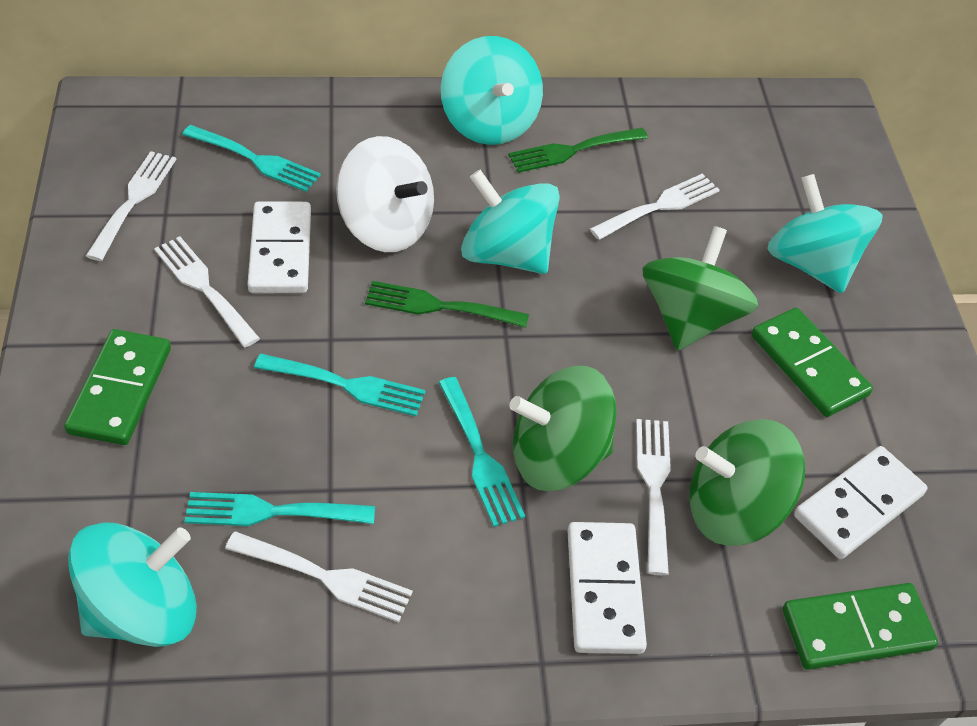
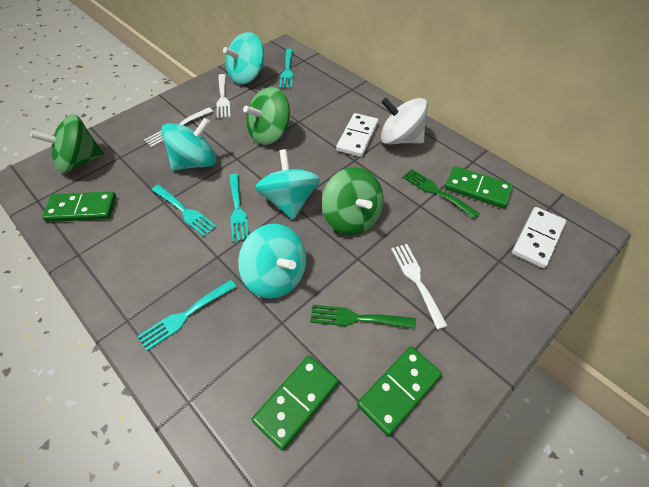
green domino: 3 -> 4
white domino: 3 -> 2
white fork: 5 -> 3

